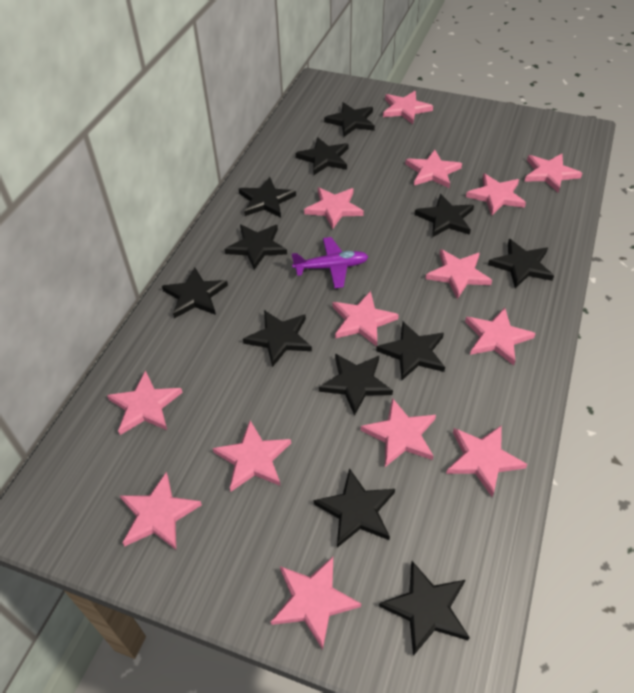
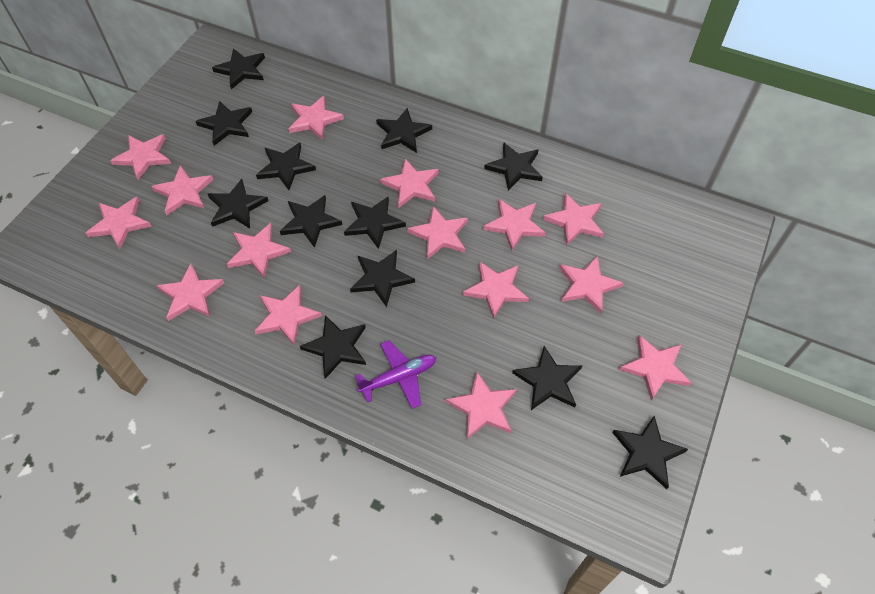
pink star: 14 -> 15

